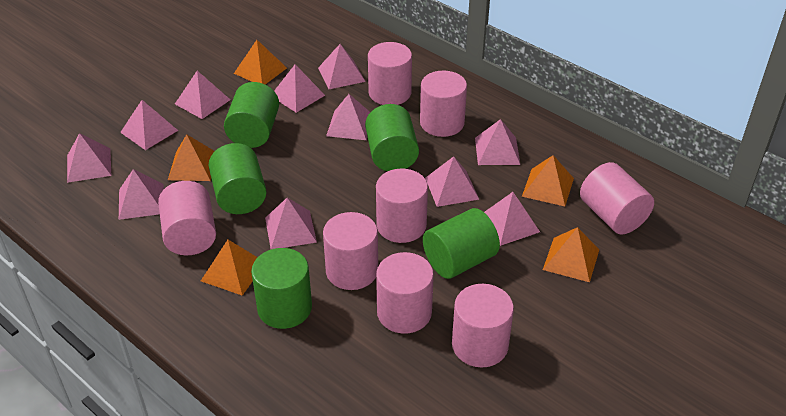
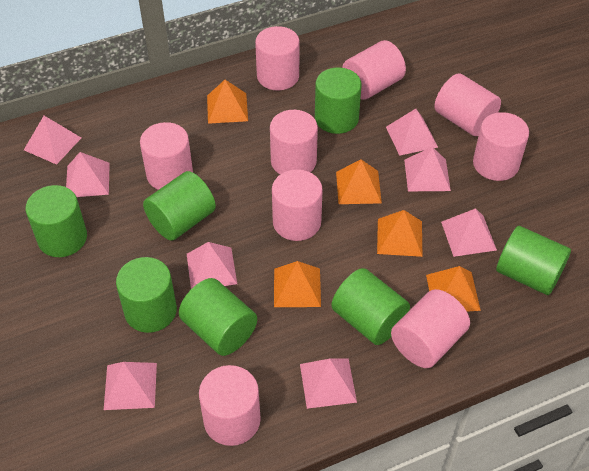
green cylinder: 5 -> 7
pink cylinder: 8 -> 9
pink pyramid: 11 -> 8

